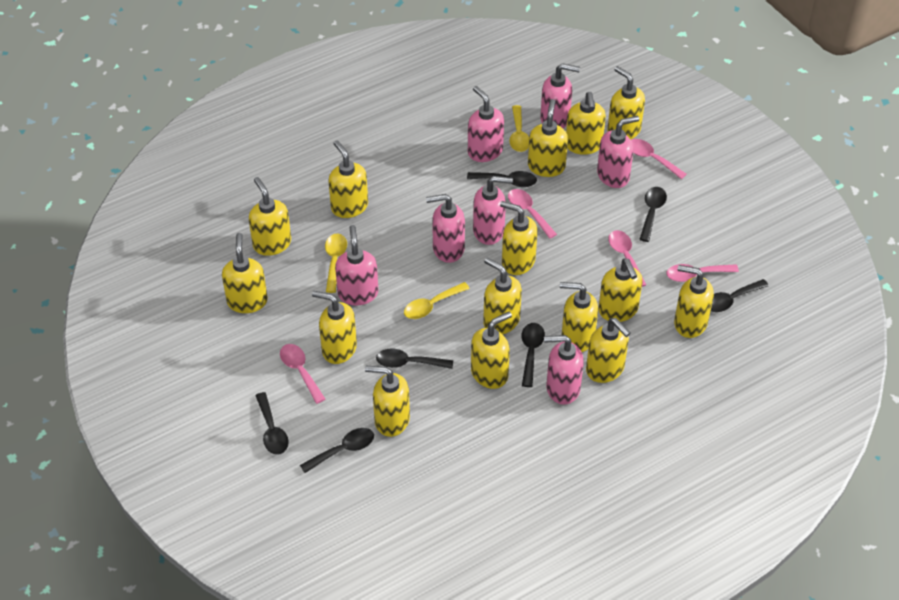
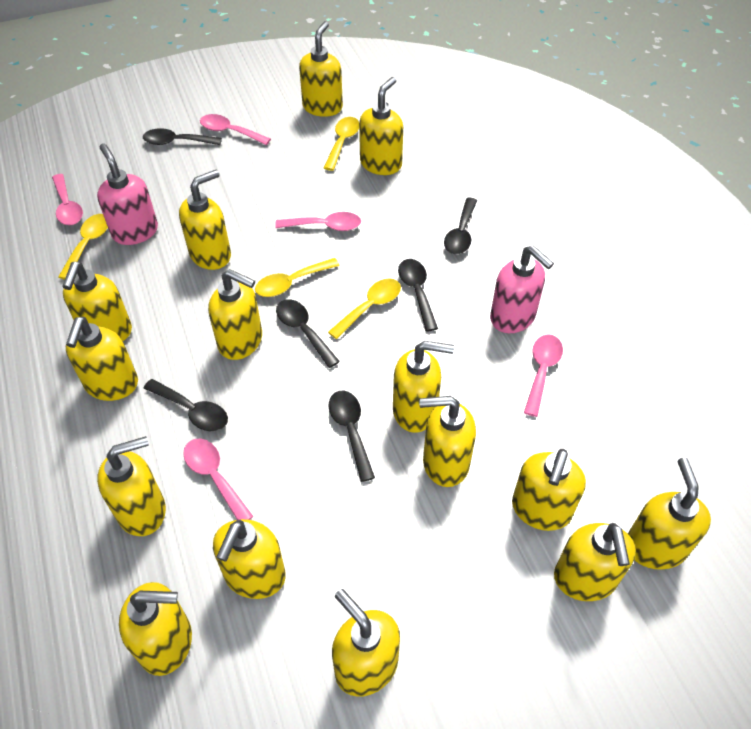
black spoon: 7 -> 6
pink soap dispenser: 7 -> 2
yellow spoon: 3 -> 4

